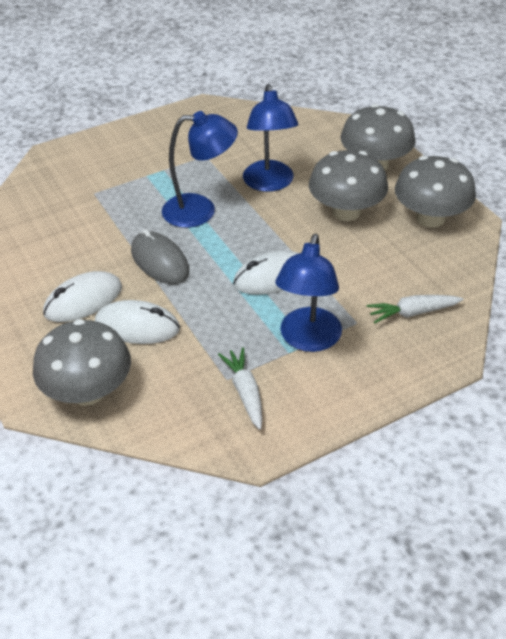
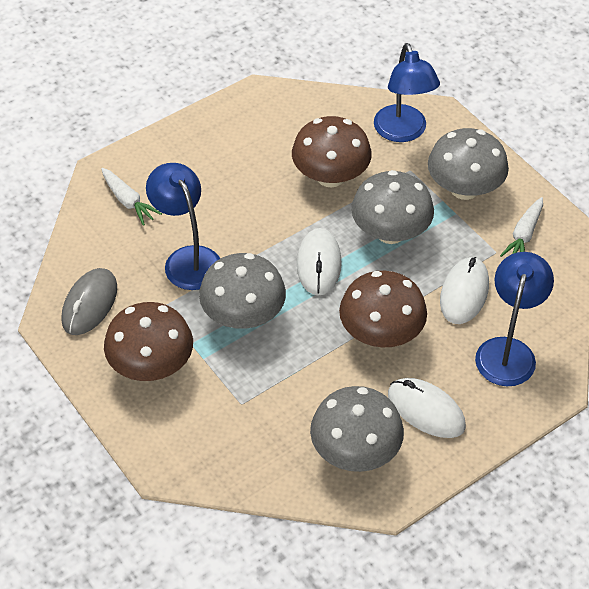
brown mushroom: 0 -> 3

